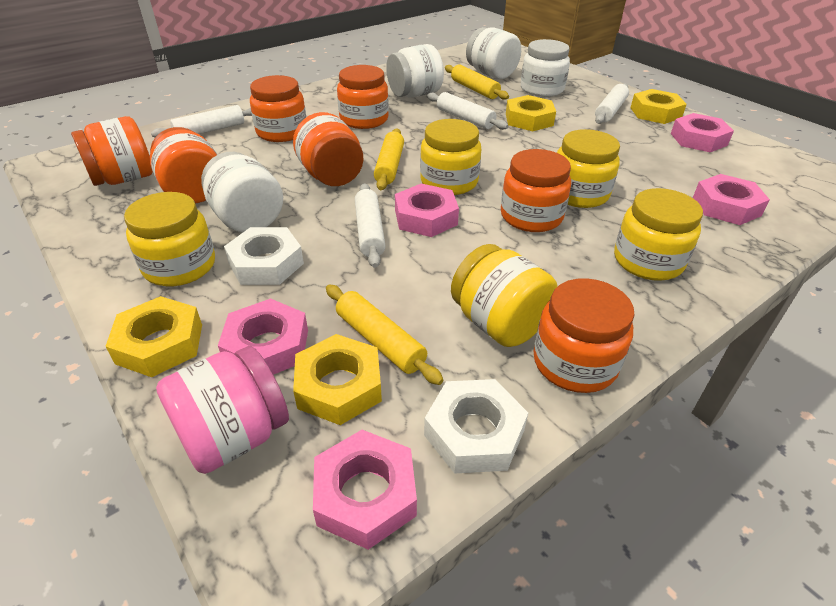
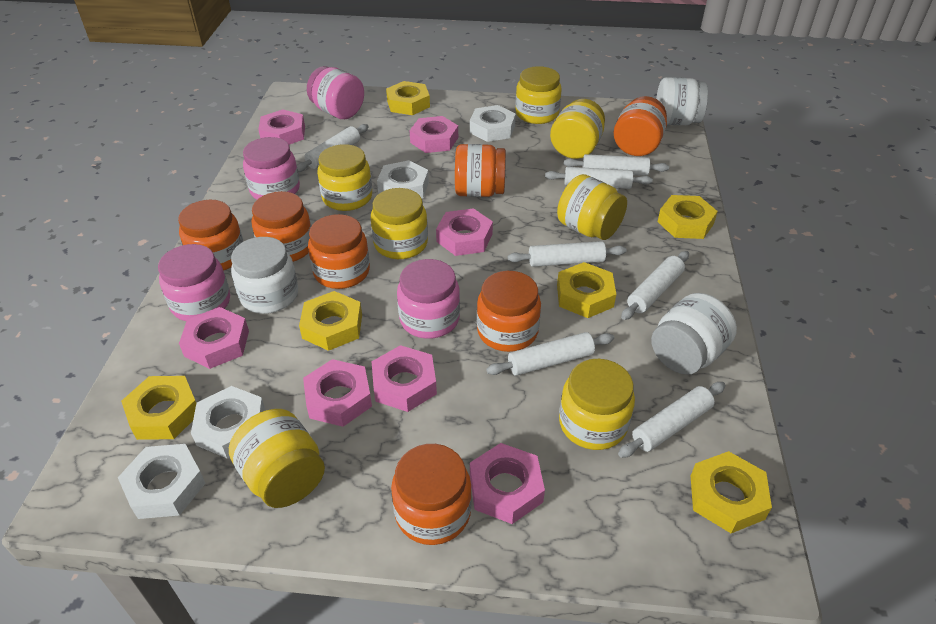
pink jar: 1 -> 4
pink nut: 5 -> 7
white jar: 4 -> 3
white nut: 2 -> 4
white rolling pin: 4 -> 7
yellow jar: 5 -> 7
yellow nut: 4 -> 6
yellow rolling pin: 3 -> 0

